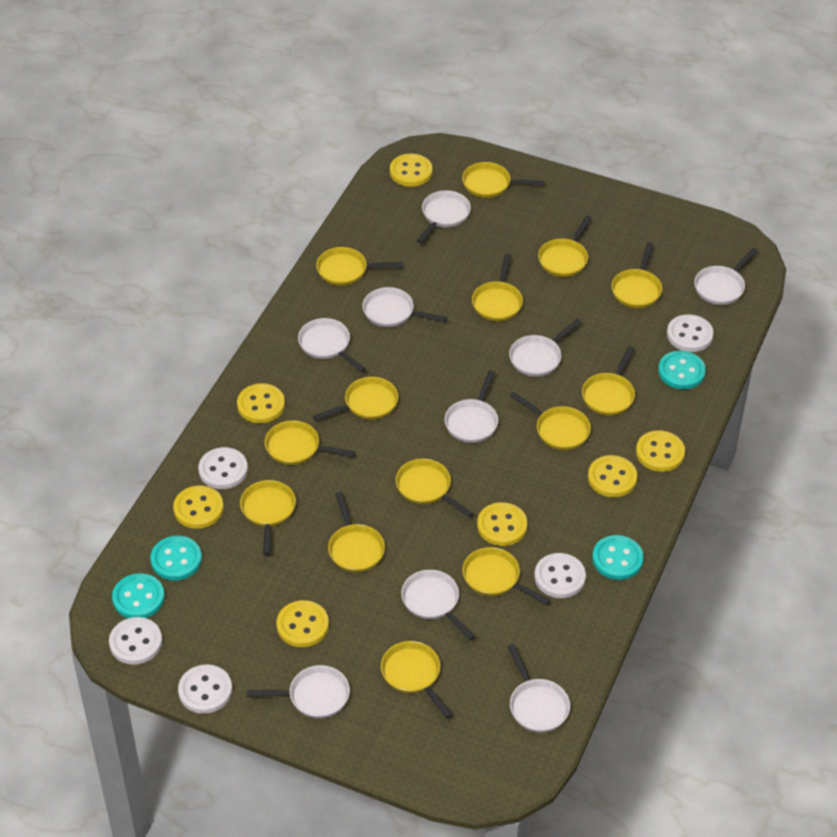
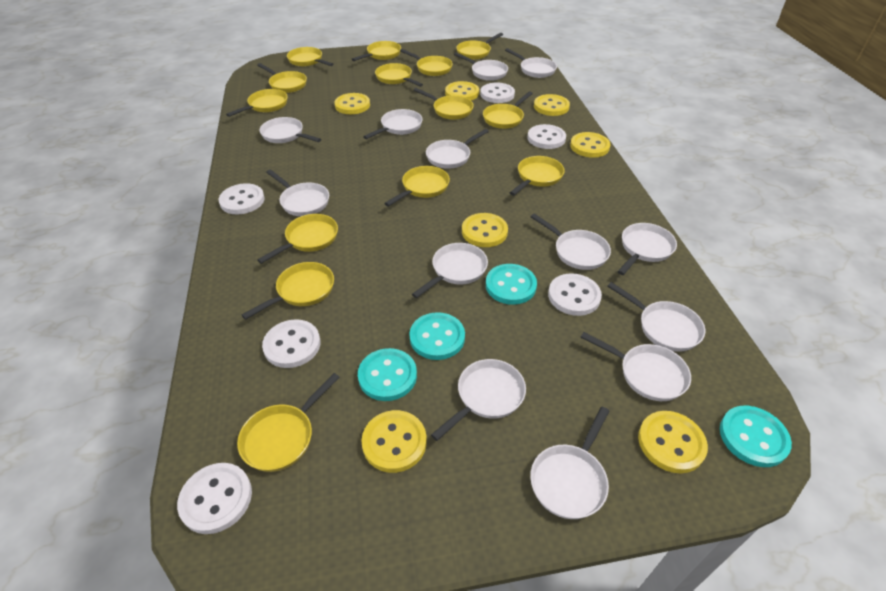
white button: 5 -> 6
white pan: 9 -> 13

